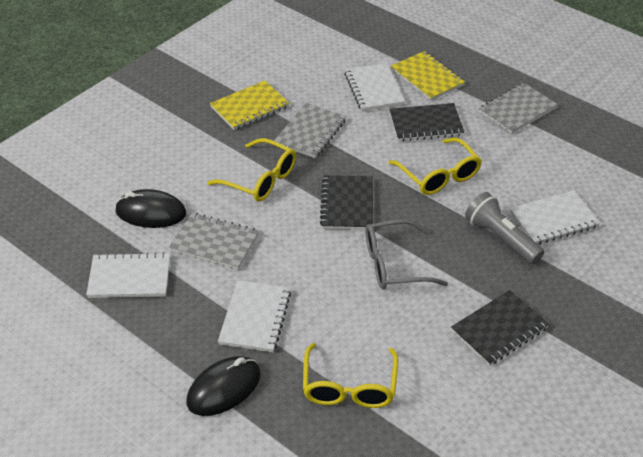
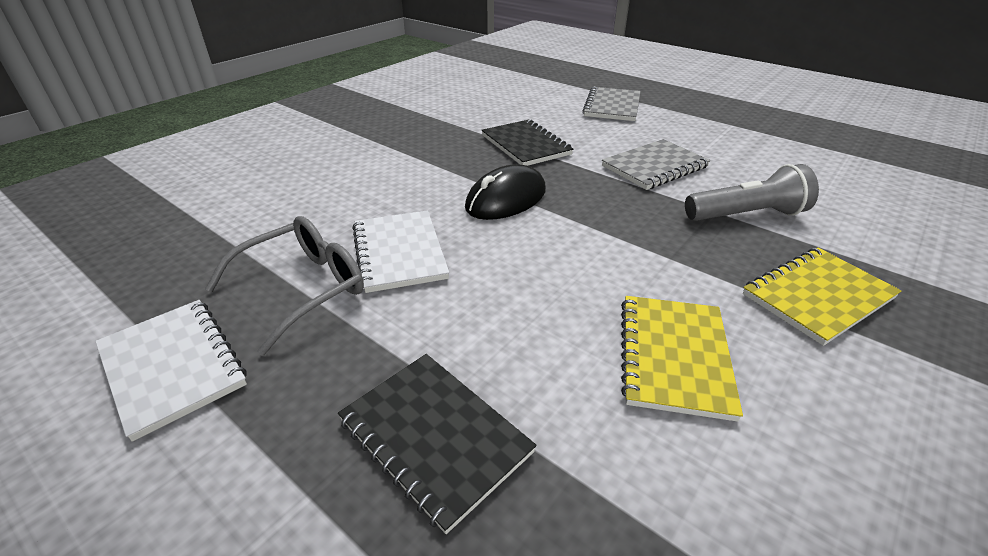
black mouse: 2 -> 1
black notebook: 3 -> 2
grey notebook: 3 -> 2
white notebook: 4 -> 2
yellow glasses: 3 -> 0

